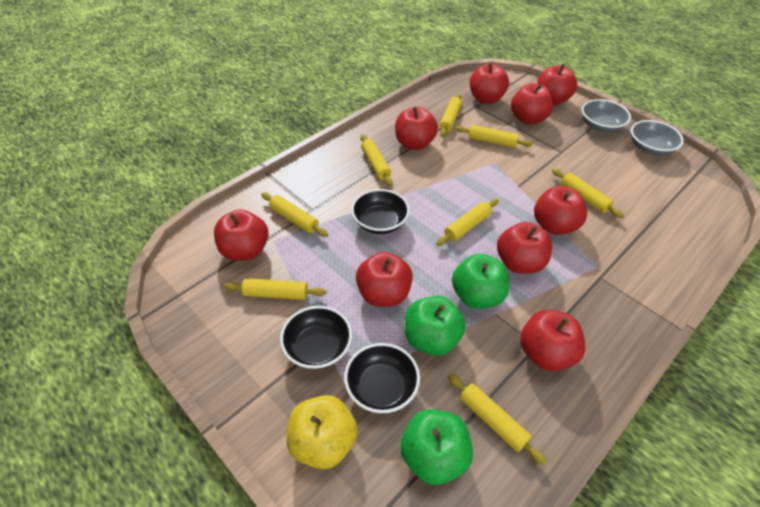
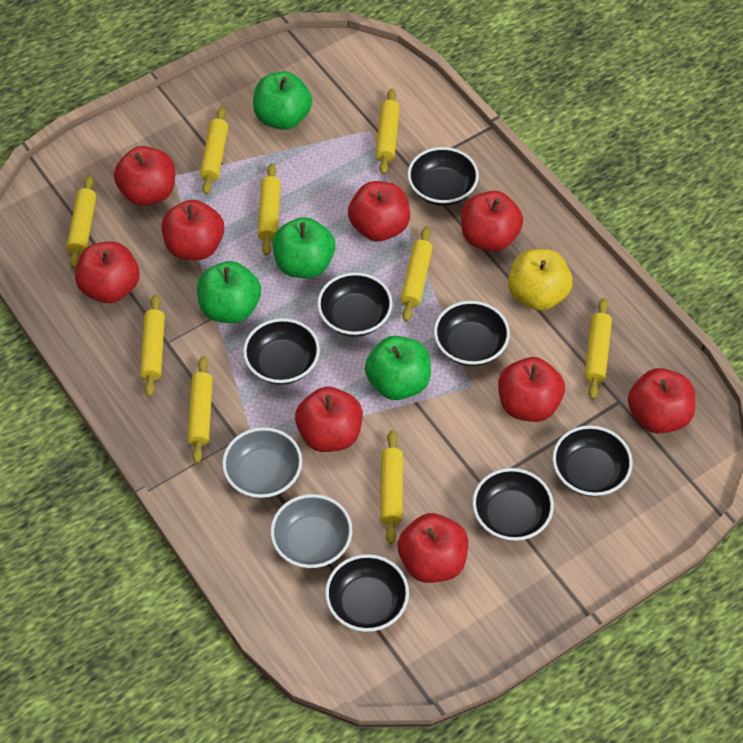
black bowl: 3 -> 7
green apple: 3 -> 4
yellow rolling pin: 8 -> 9

